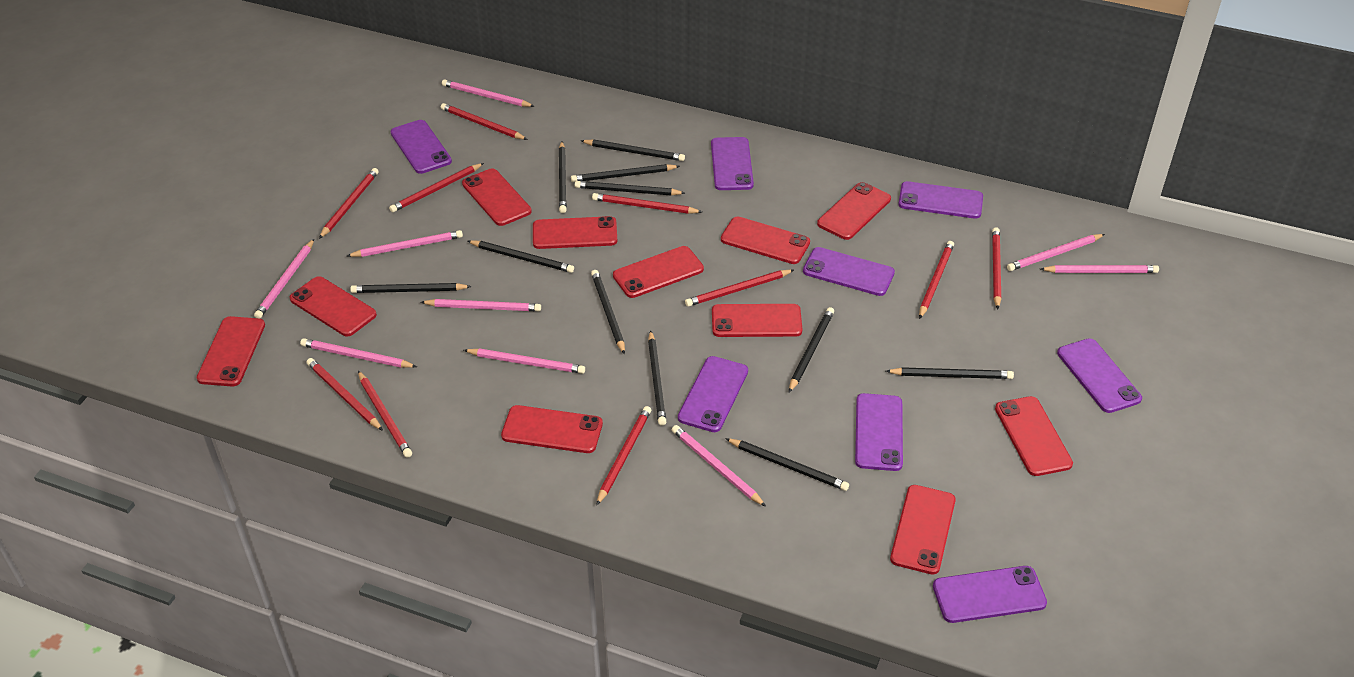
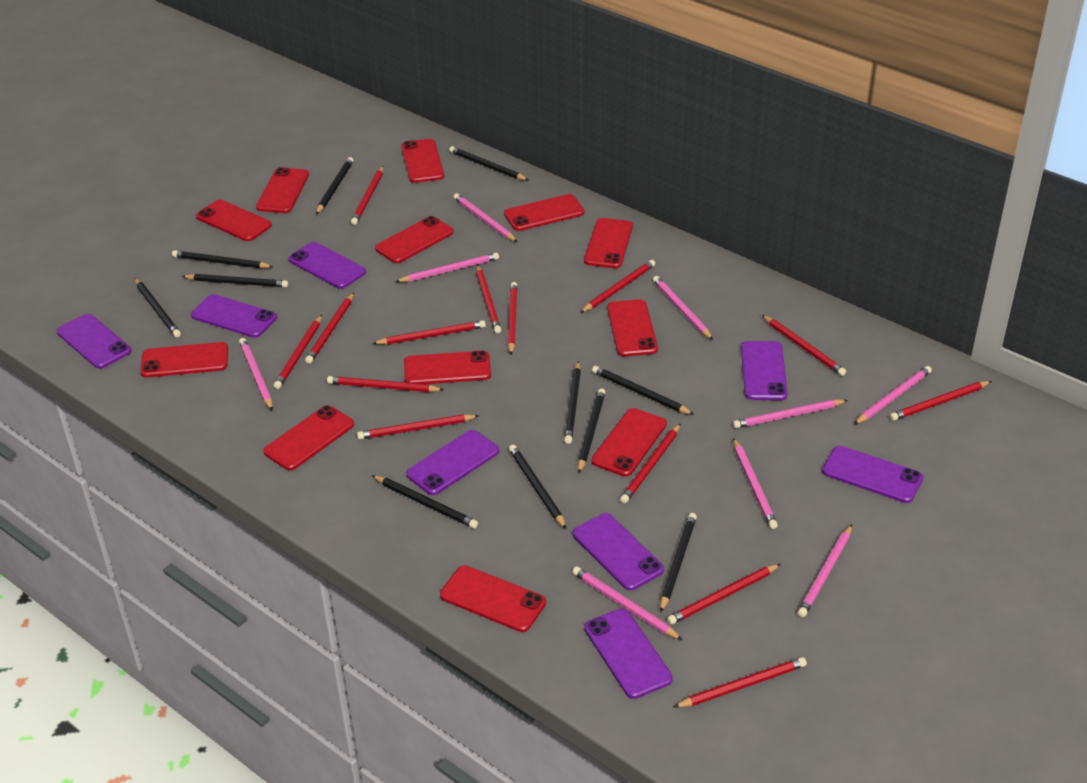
red pencil: 10 -> 14
red phone: 11 -> 12

